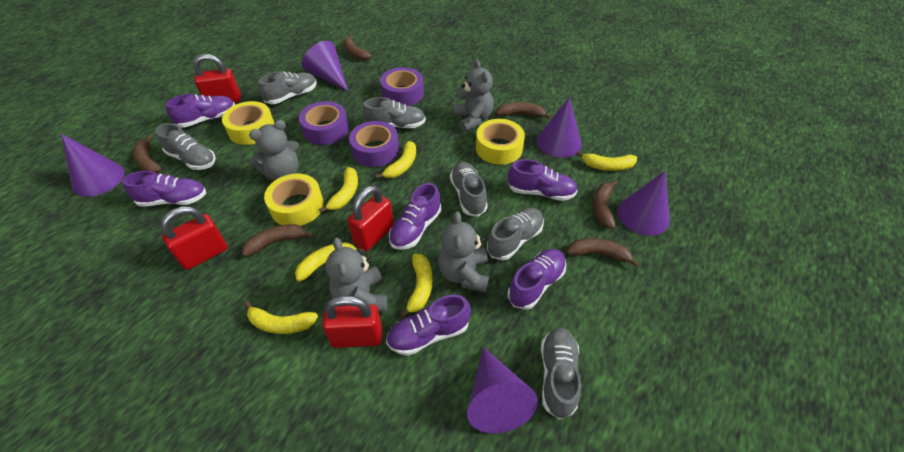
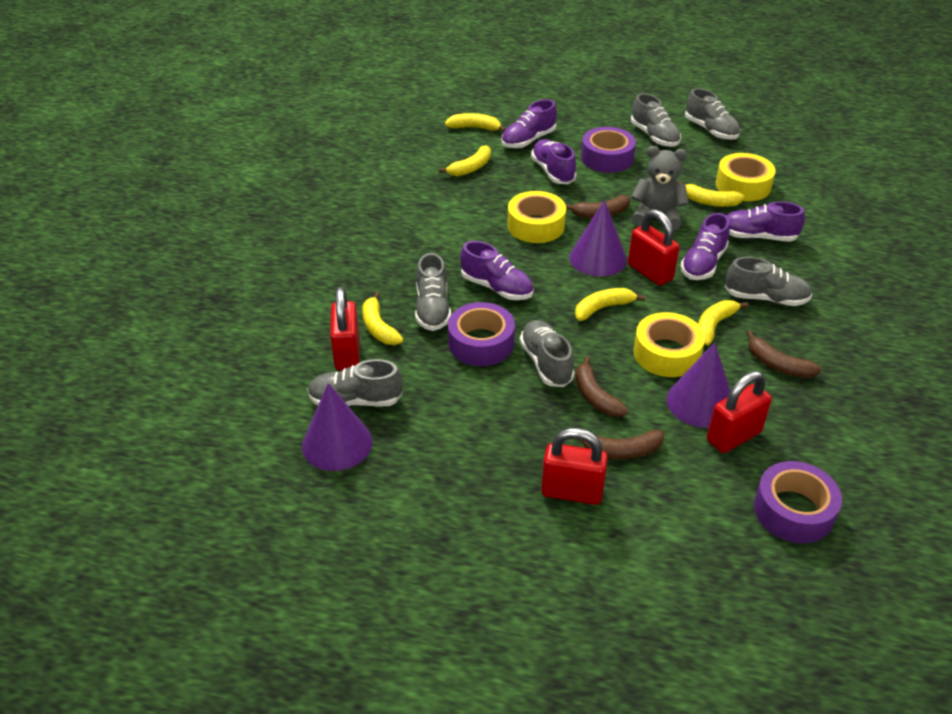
brown banana: 6 -> 4
grey teddy bear: 4 -> 1
purple cone: 5 -> 3
purple shoe: 6 -> 5

